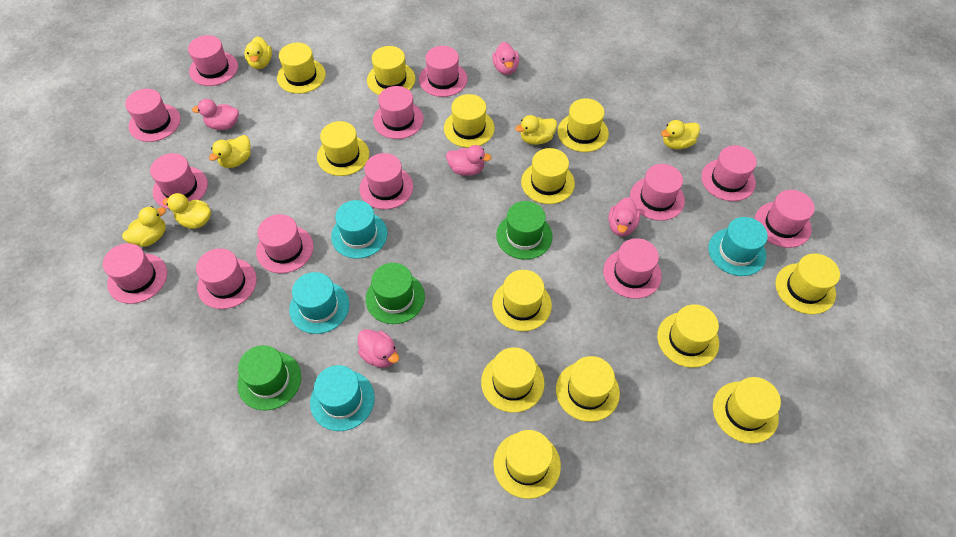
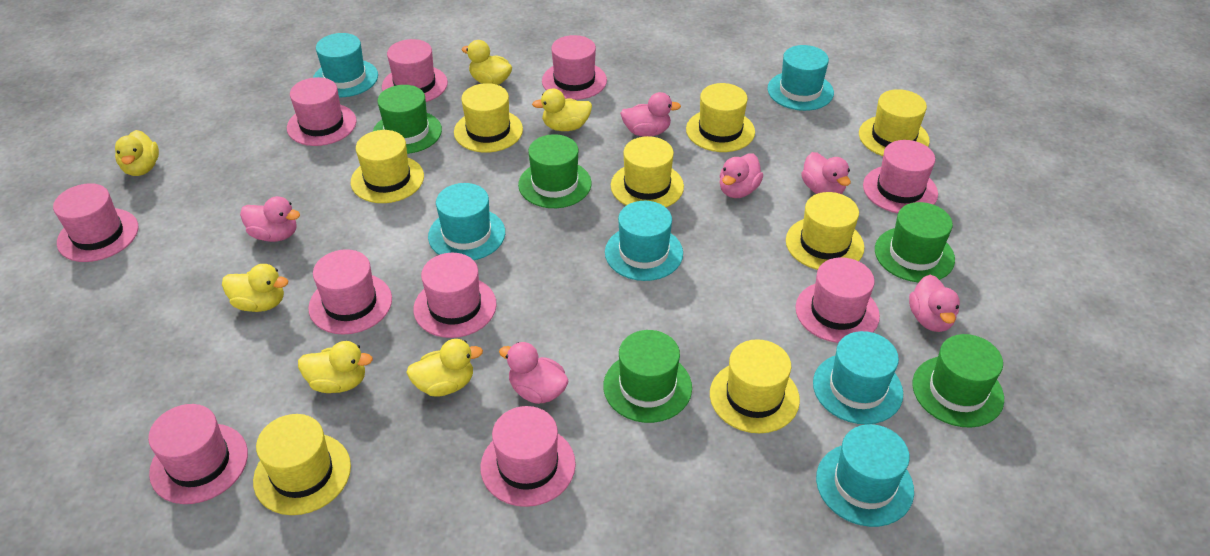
green hat: 3 -> 5
pink duck: 5 -> 6
pink hat: 13 -> 10
turquoise hat: 4 -> 6
yellow hat: 13 -> 8

